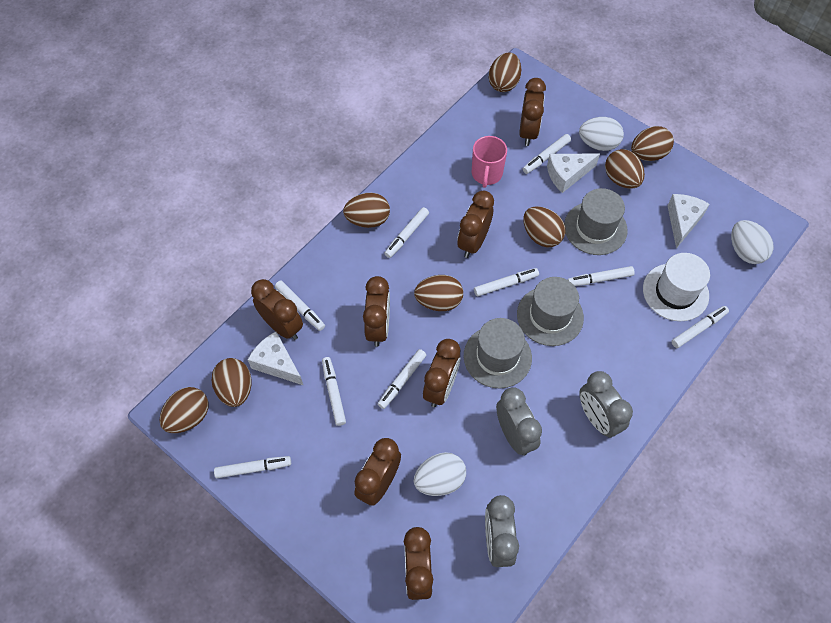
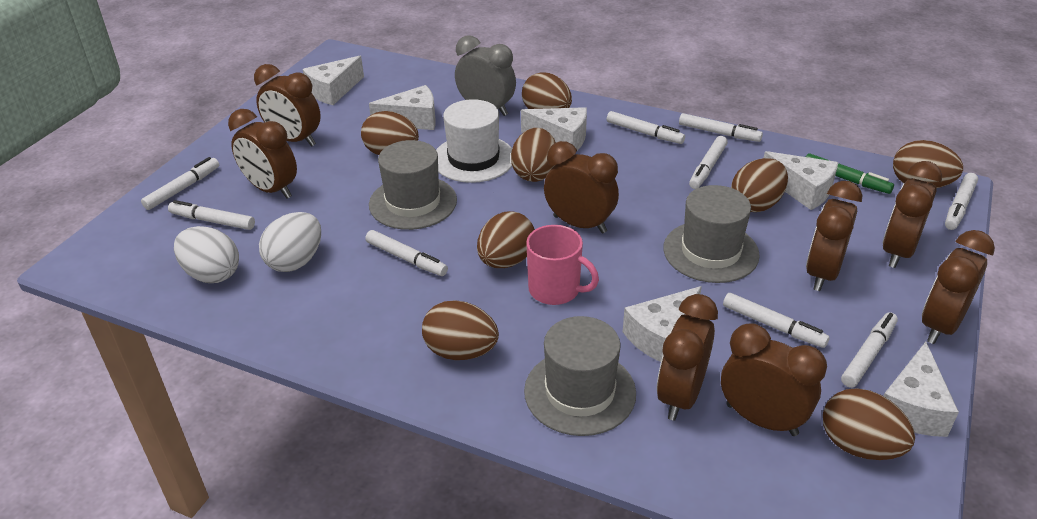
brown clock: 7 -> 8
green marker: 0 -> 1
grey clock: 3 -> 1
white cheese: 3 -> 6
white egg: 3 -> 2

